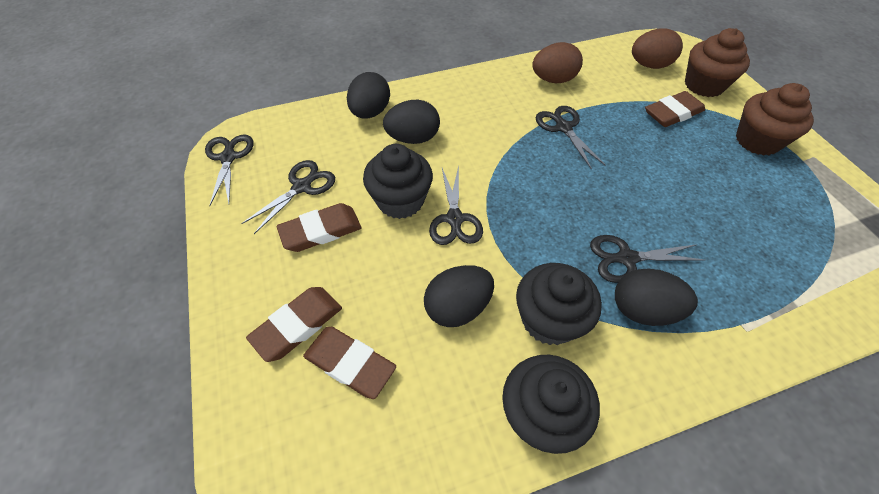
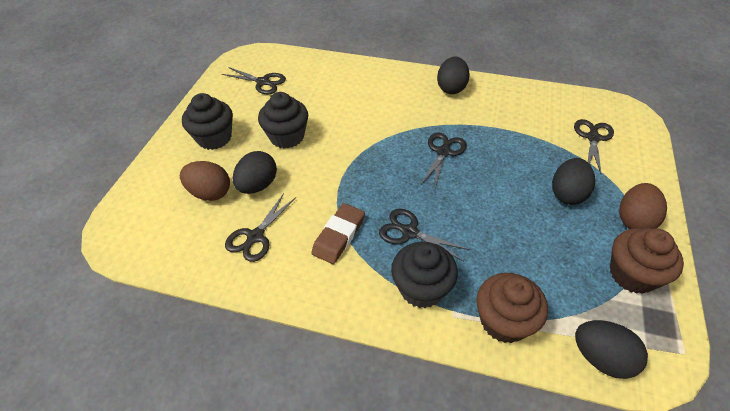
brown eraser: 4 -> 1

